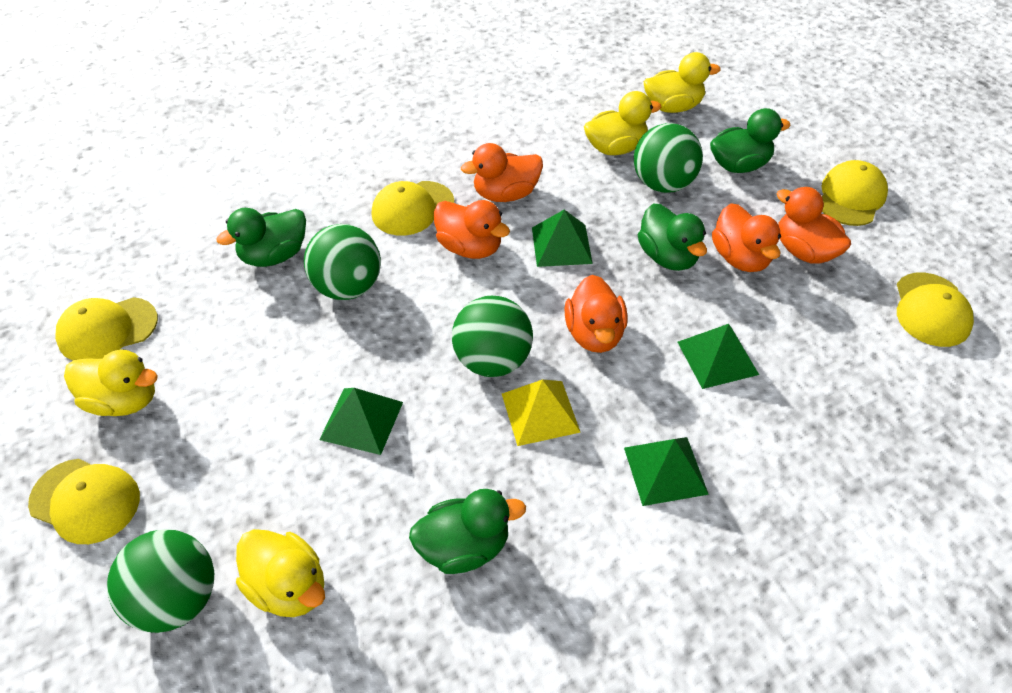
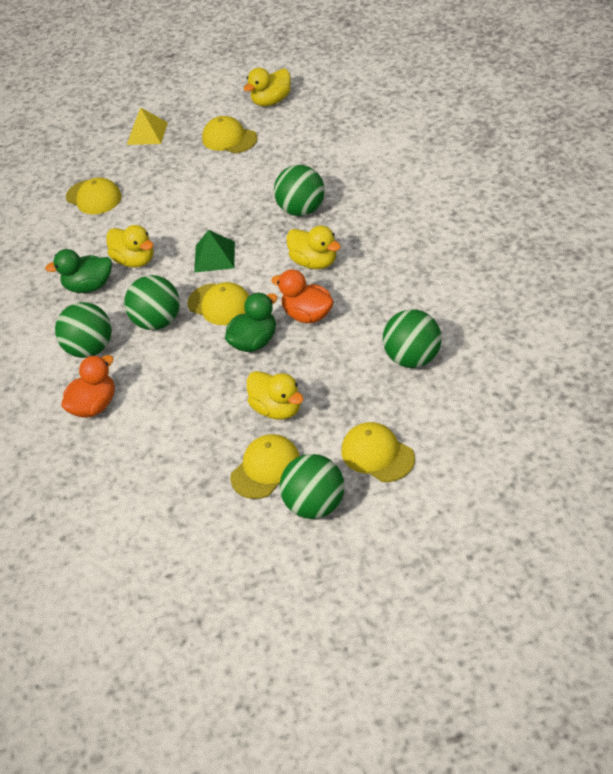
green ball: 4 -> 5
green duck: 4 -> 2
green pyramid: 4 -> 1
orange duck: 5 -> 2

